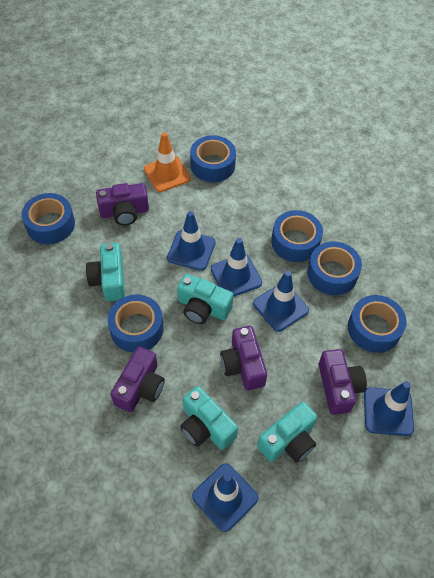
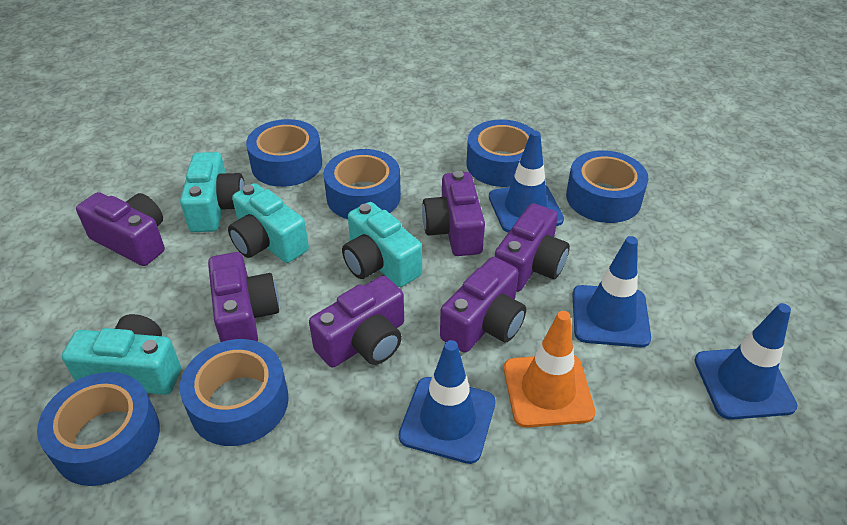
blue traffic cone: 5 -> 4
purple camera: 4 -> 6

